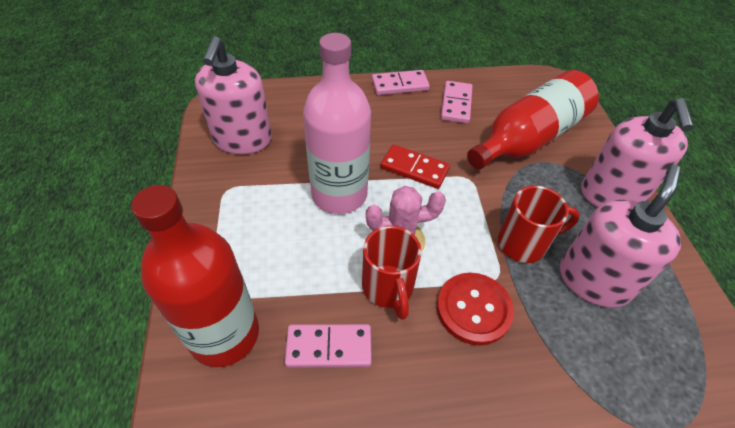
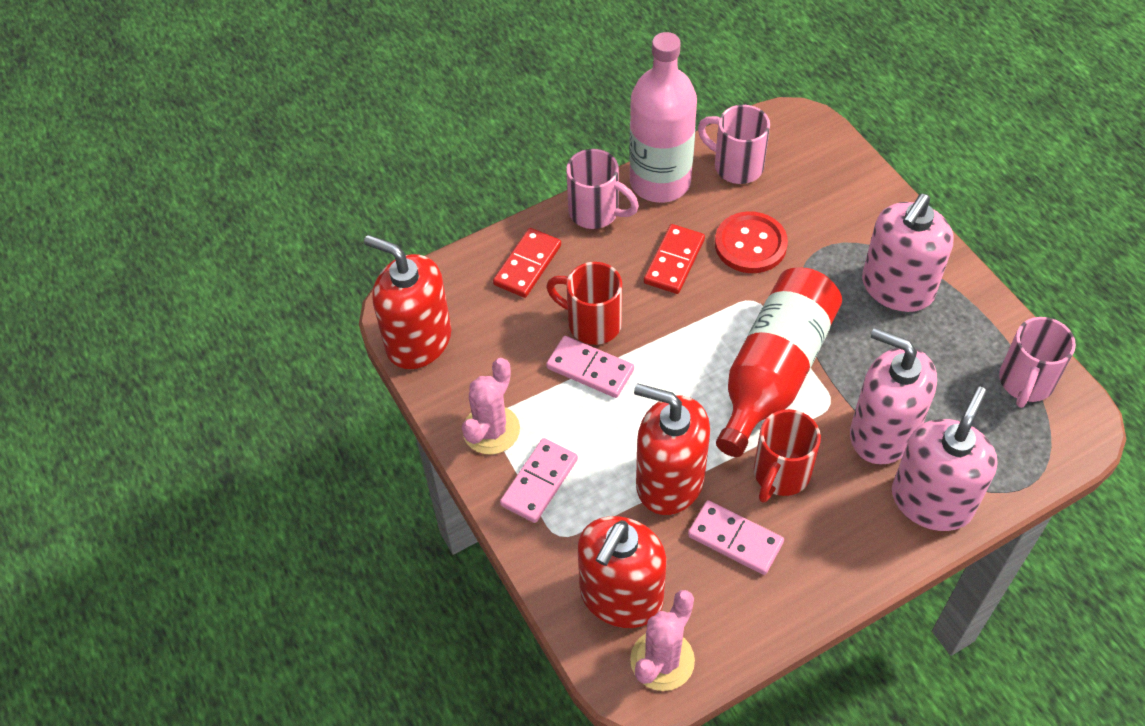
pink cactus: 1 -> 2
pink mug: 0 -> 3
red bottle: 2 -> 1
red domino: 1 -> 2
red soap dispenser: 0 -> 3

